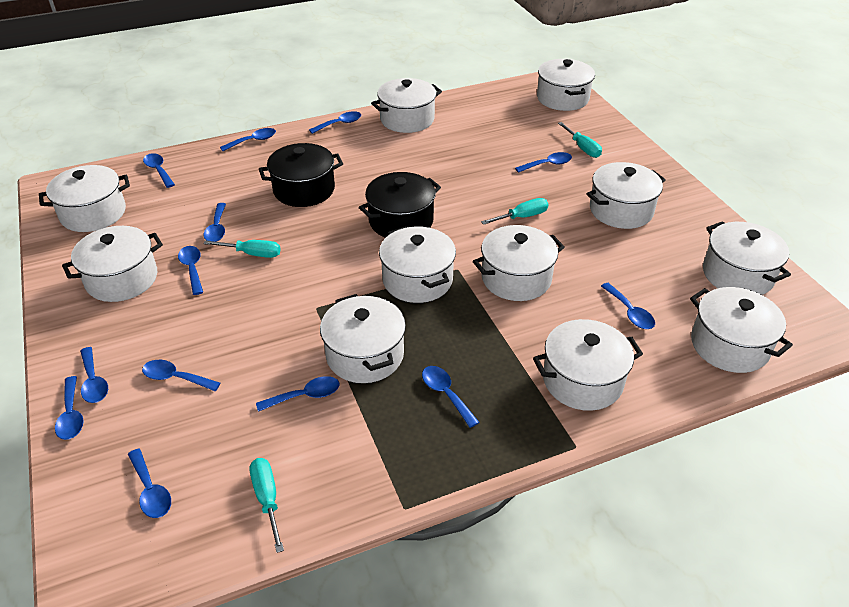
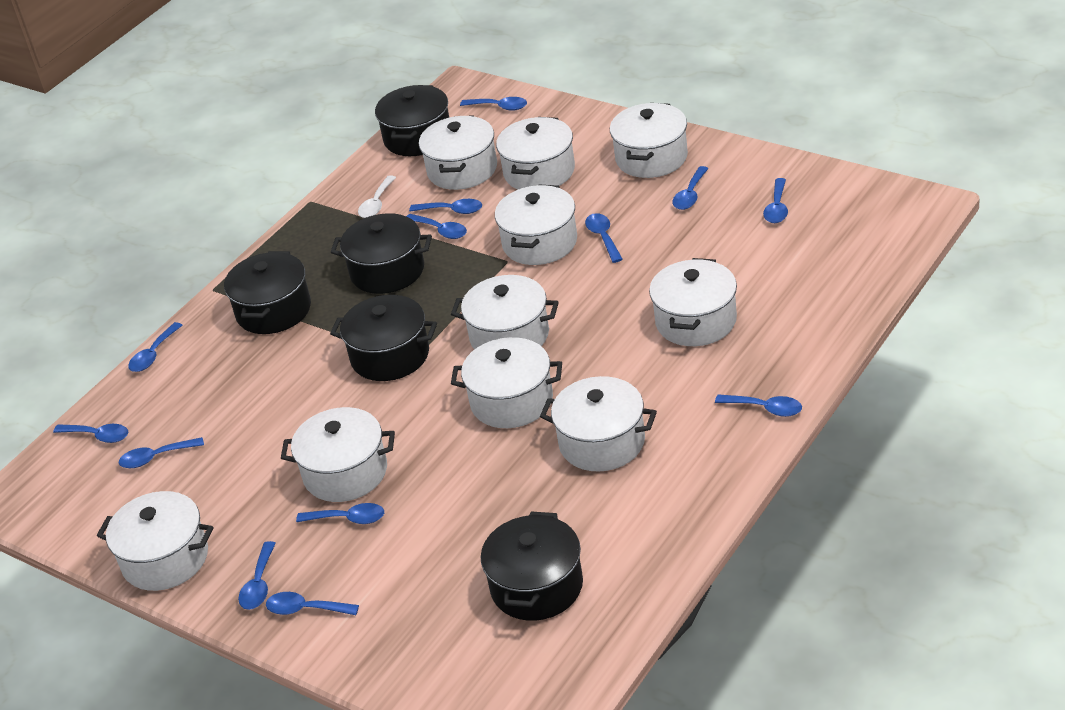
black pot: 2 -> 5
turquoise screwdriver: 4 -> 0
white pot: 11 -> 10
white spoon: 0 -> 1

